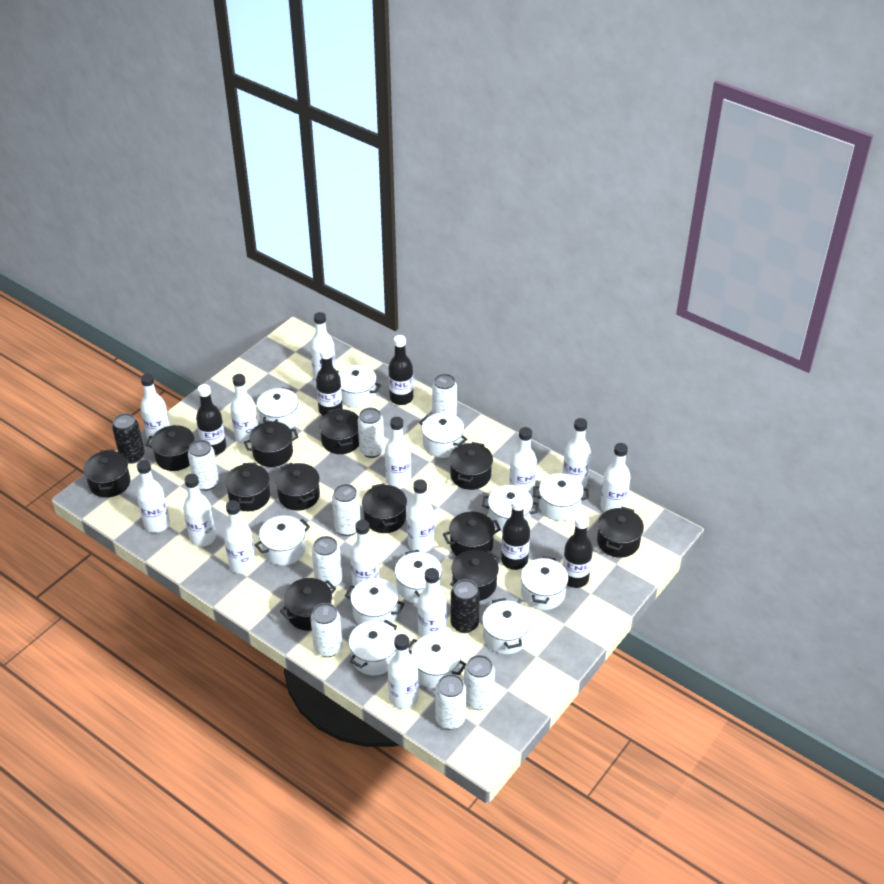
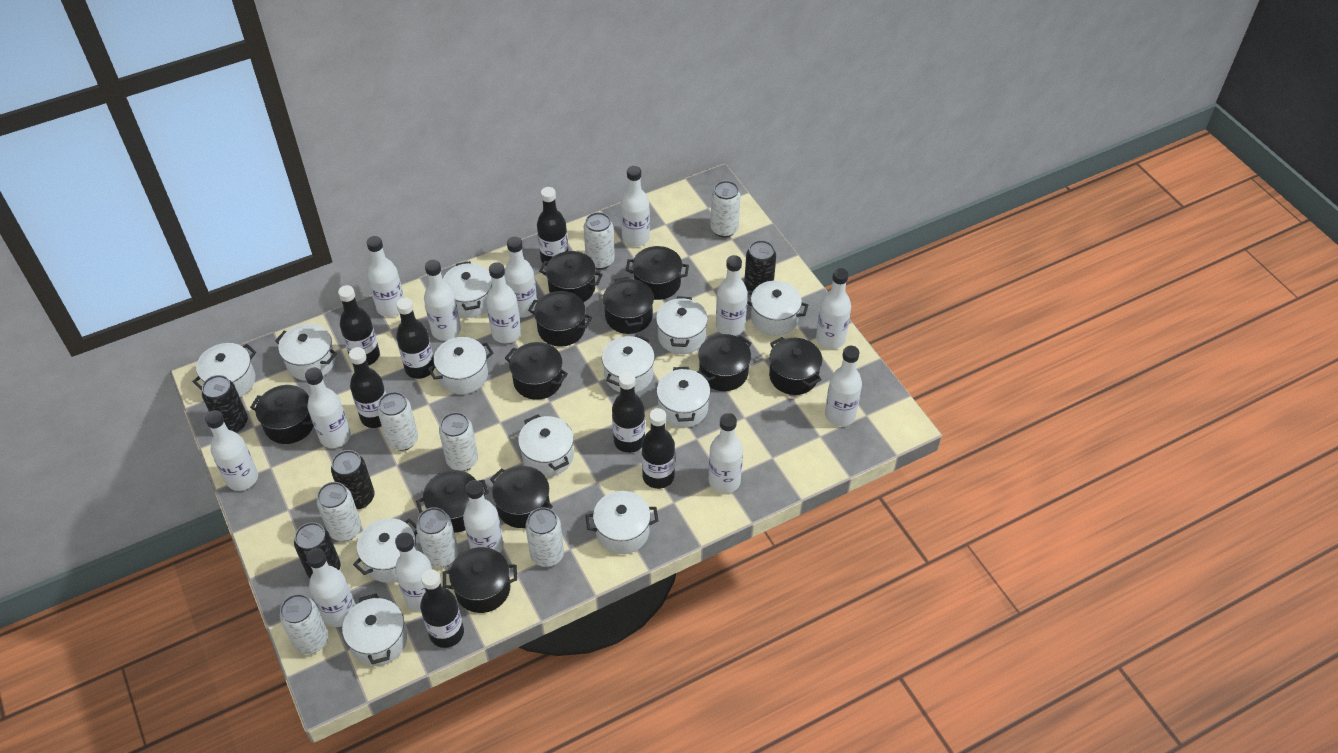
black bottle: 5 -> 7
black can: 2 -> 4
black pot: 12 -> 11

